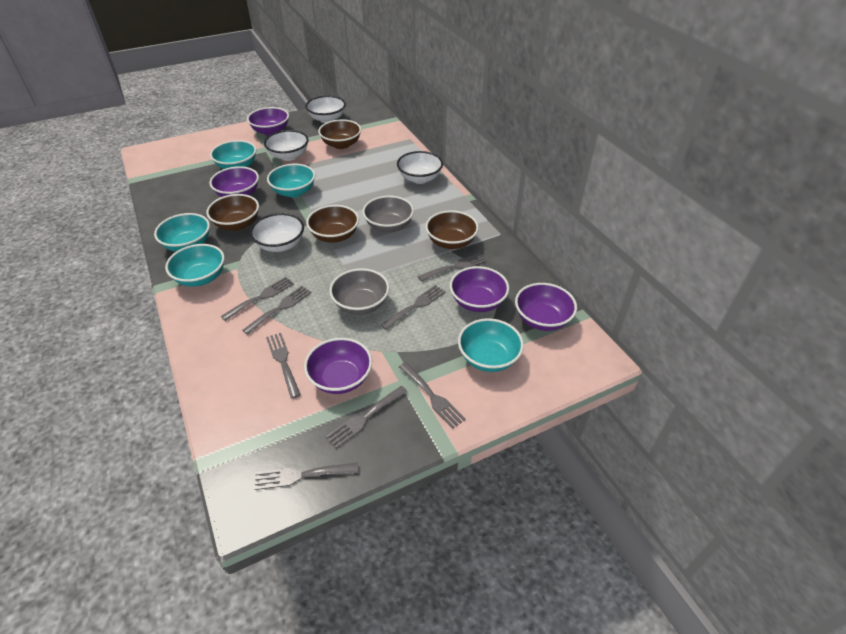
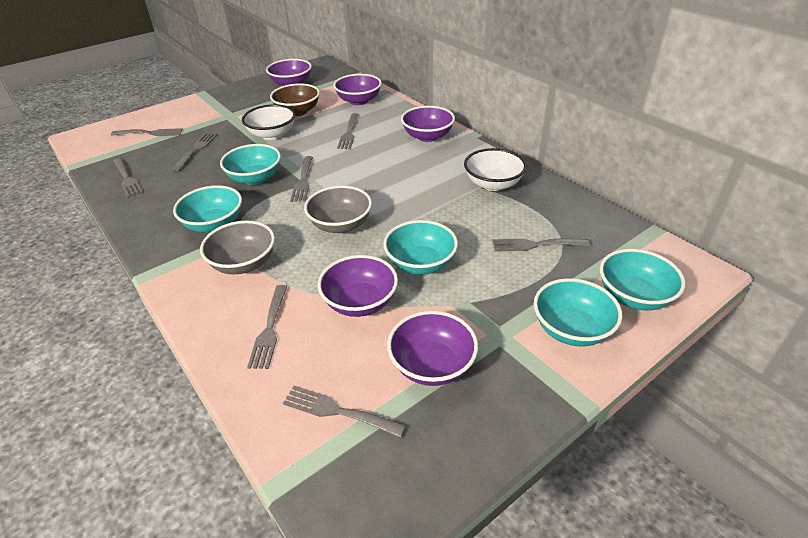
brown bowl: 4 -> 1
white bowl: 4 -> 2

